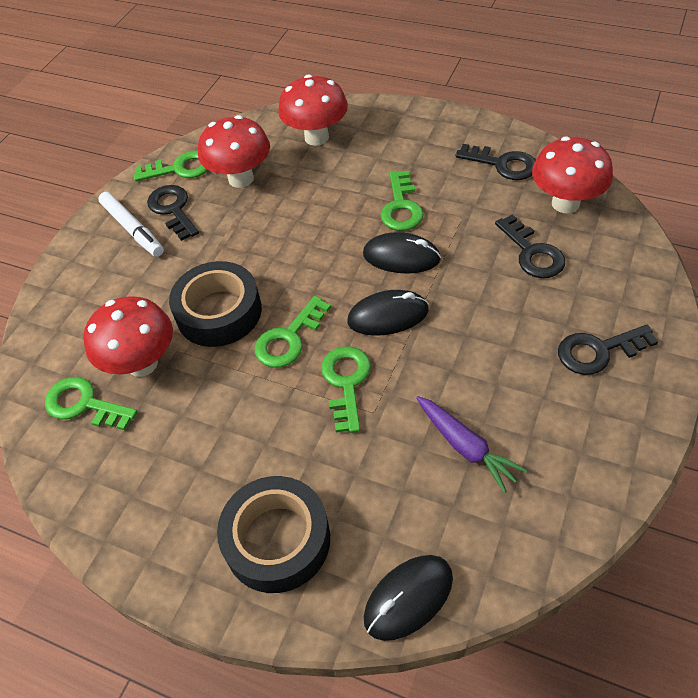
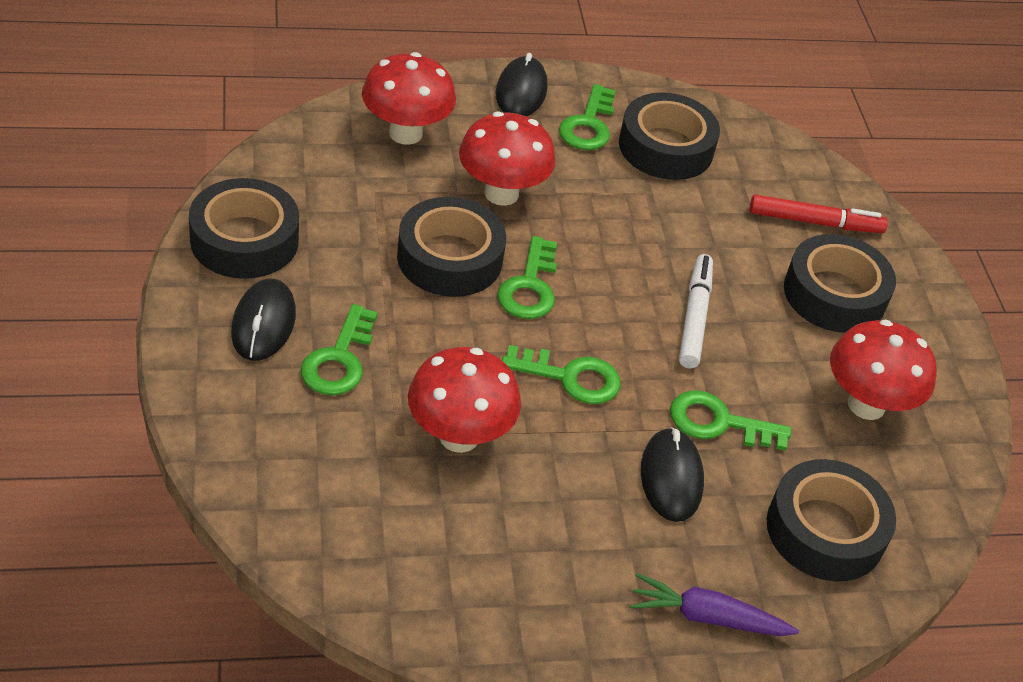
black key: 4 -> 0
black tape: 2 -> 5
red marker: 0 -> 1

